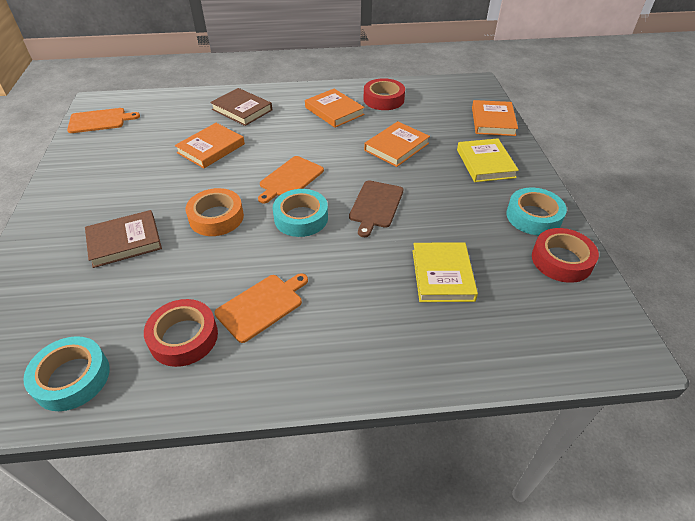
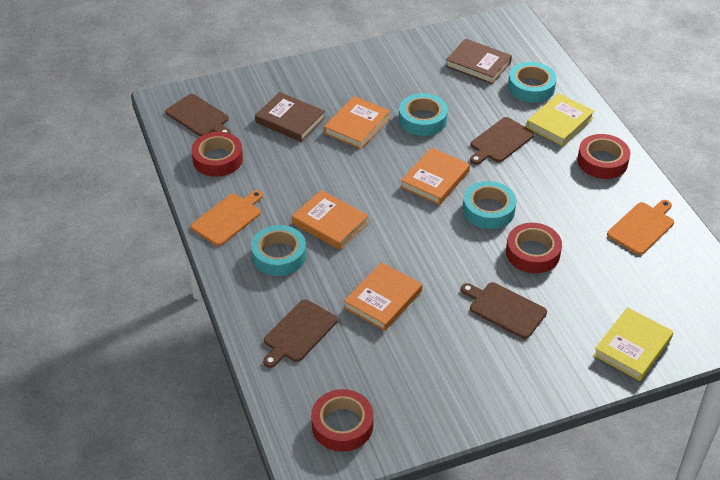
brown cutting board: 1 -> 4
orange cutting board: 3 -> 2
orange tape: 1 -> 0
red tape: 3 -> 4
turquoise tape: 3 -> 4

